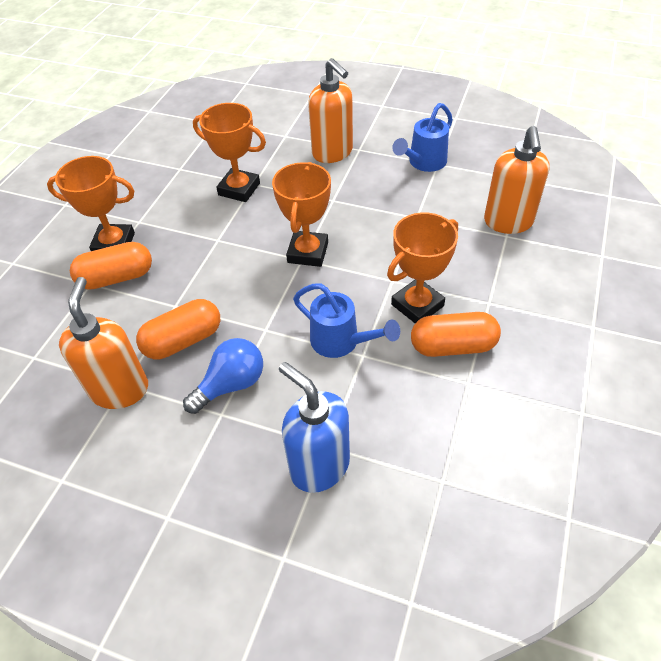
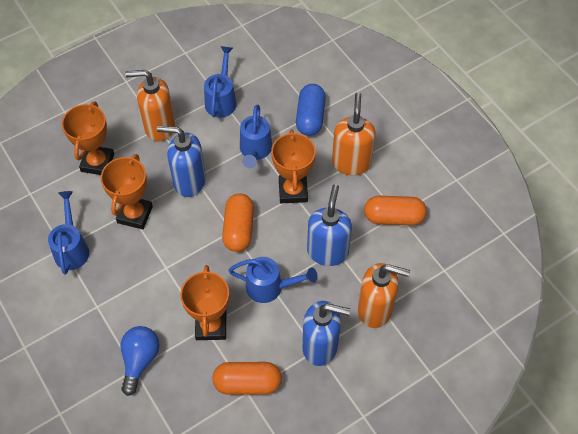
blue capsule: 0 -> 1
blue soap dispenser: 1 -> 3
blue watering can: 2 -> 4

